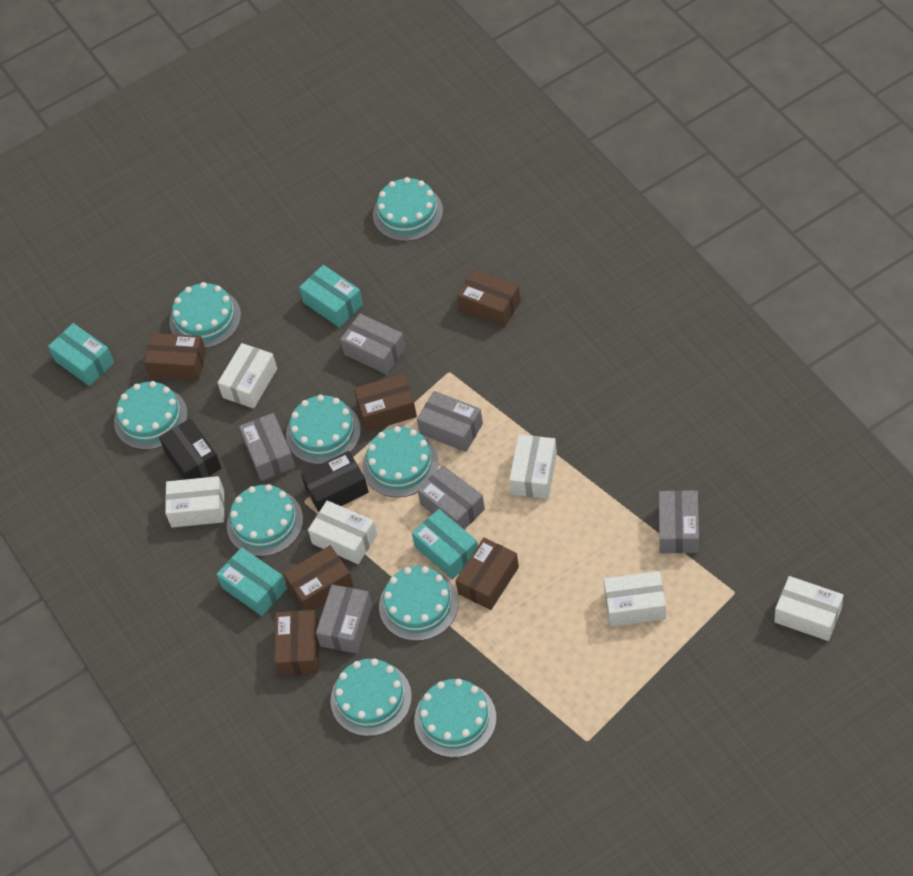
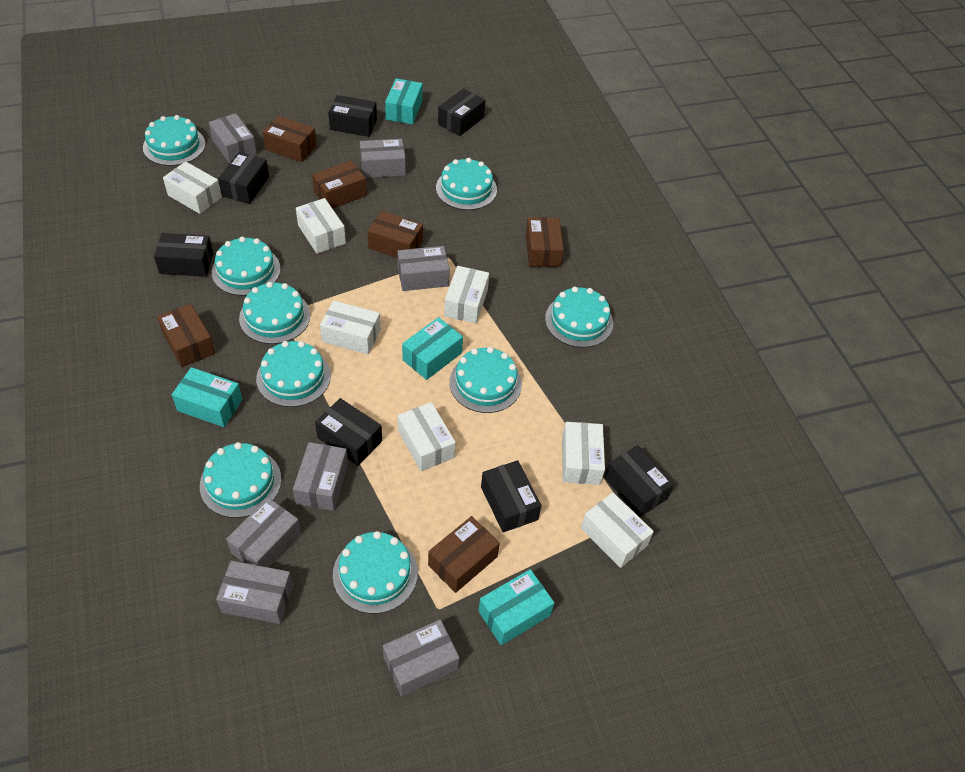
black box: 2 -> 7
grey box: 6 -> 7
white box: 6 -> 7

